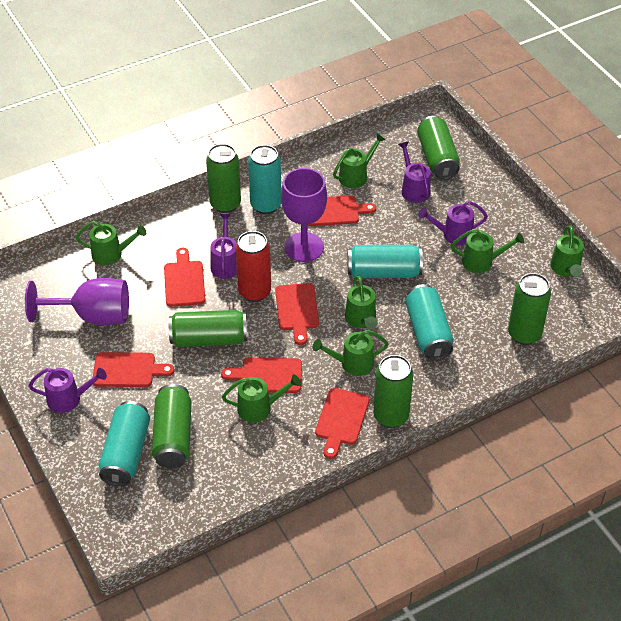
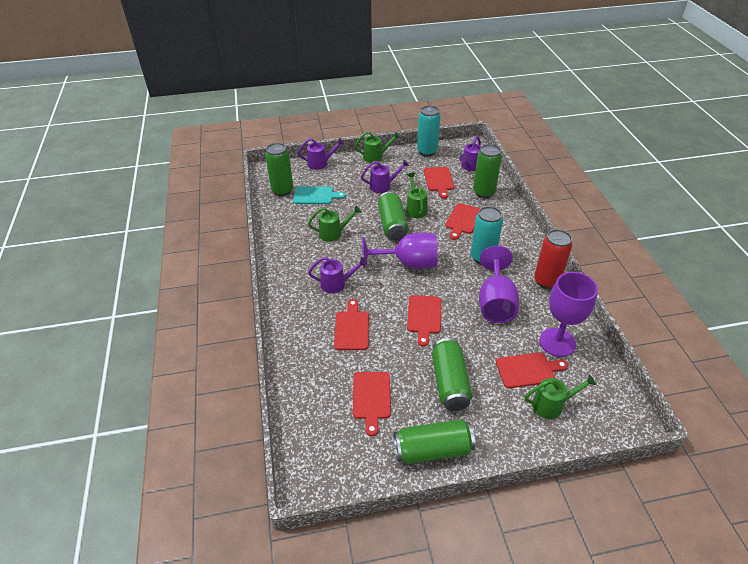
green can: 6 -> 5
green watering can: 7 -> 4
purple goblet: 2 -> 3
turquoise can: 4 -> 2
turquoise cutting board: 0 -> 1

